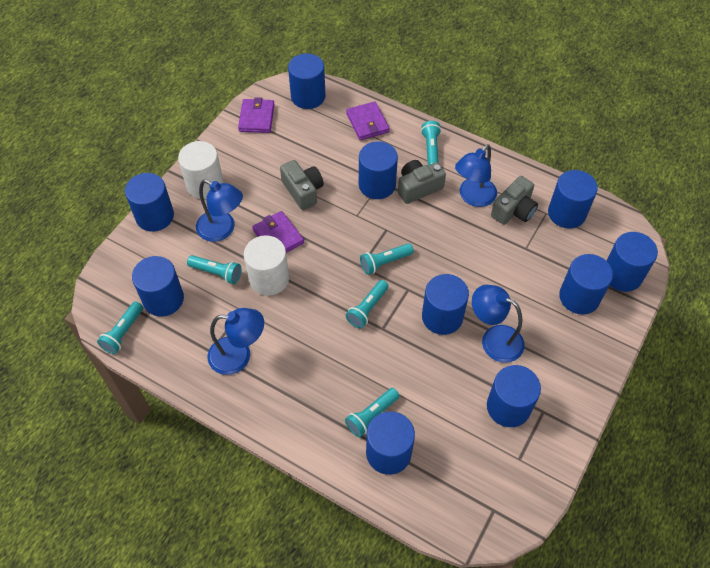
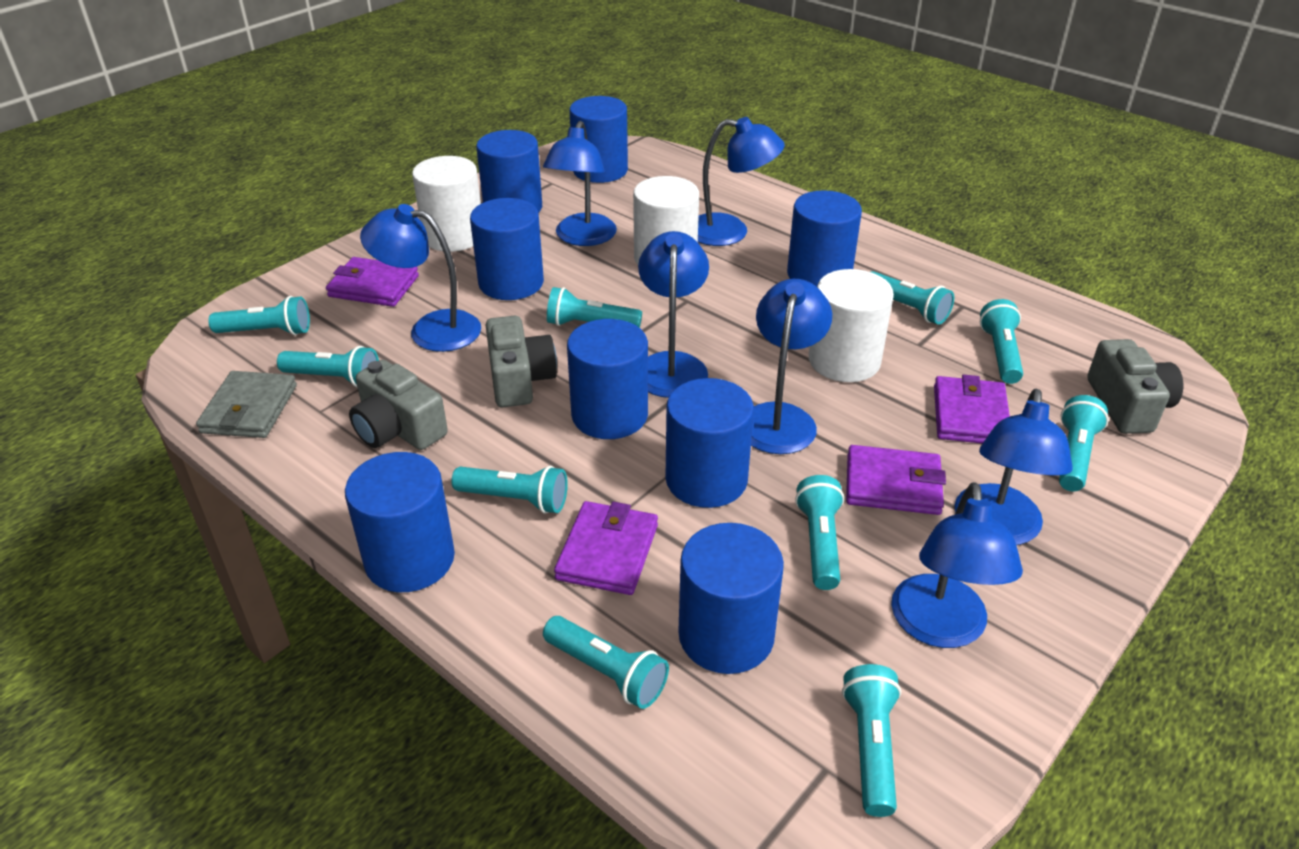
blue cylinder: 10 -> 8
blue lamp: 4 -> 7
grey wallet: 0 -> 1
purple wallet: 3 -> 4
turquoise flashlight: 6 -> 10
white cylinder: 2 -> 3

